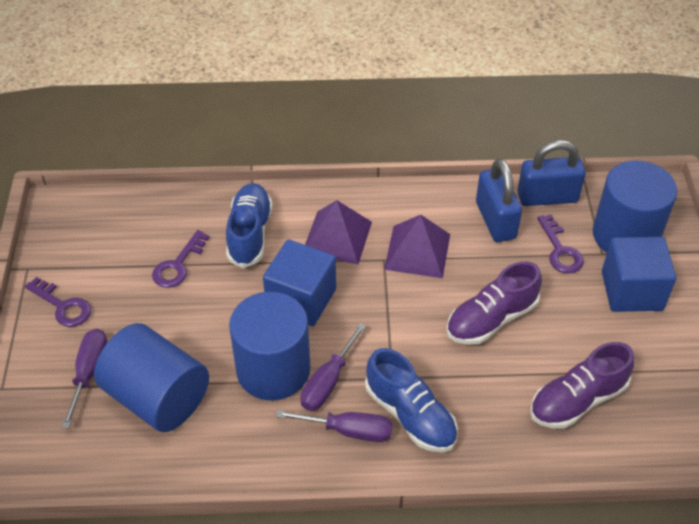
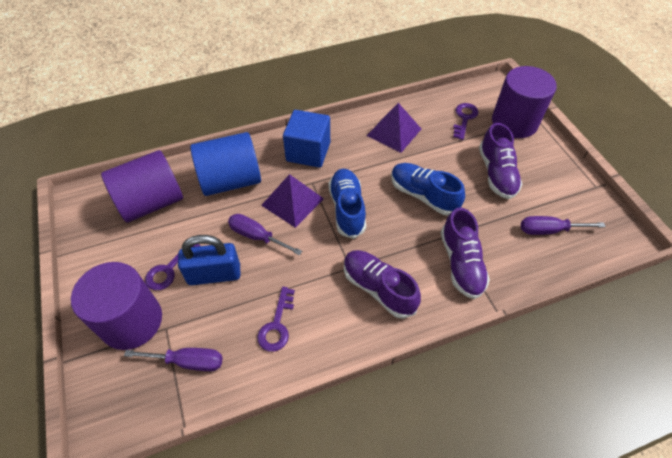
blue cube: 2 -> 1
blue cylinder: 3 -> 1
blue padlock: 2 -> 1
purple cylinder: 0 -> 3
purple shoe: 2 -> 3

